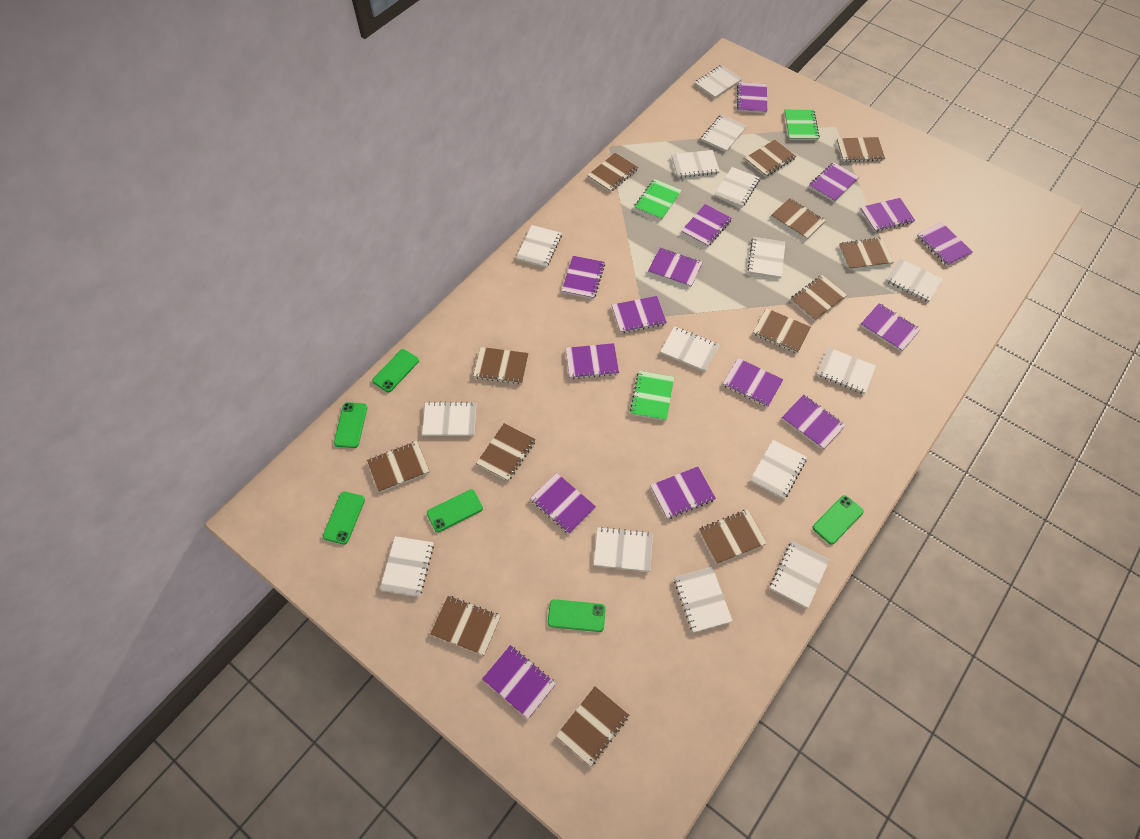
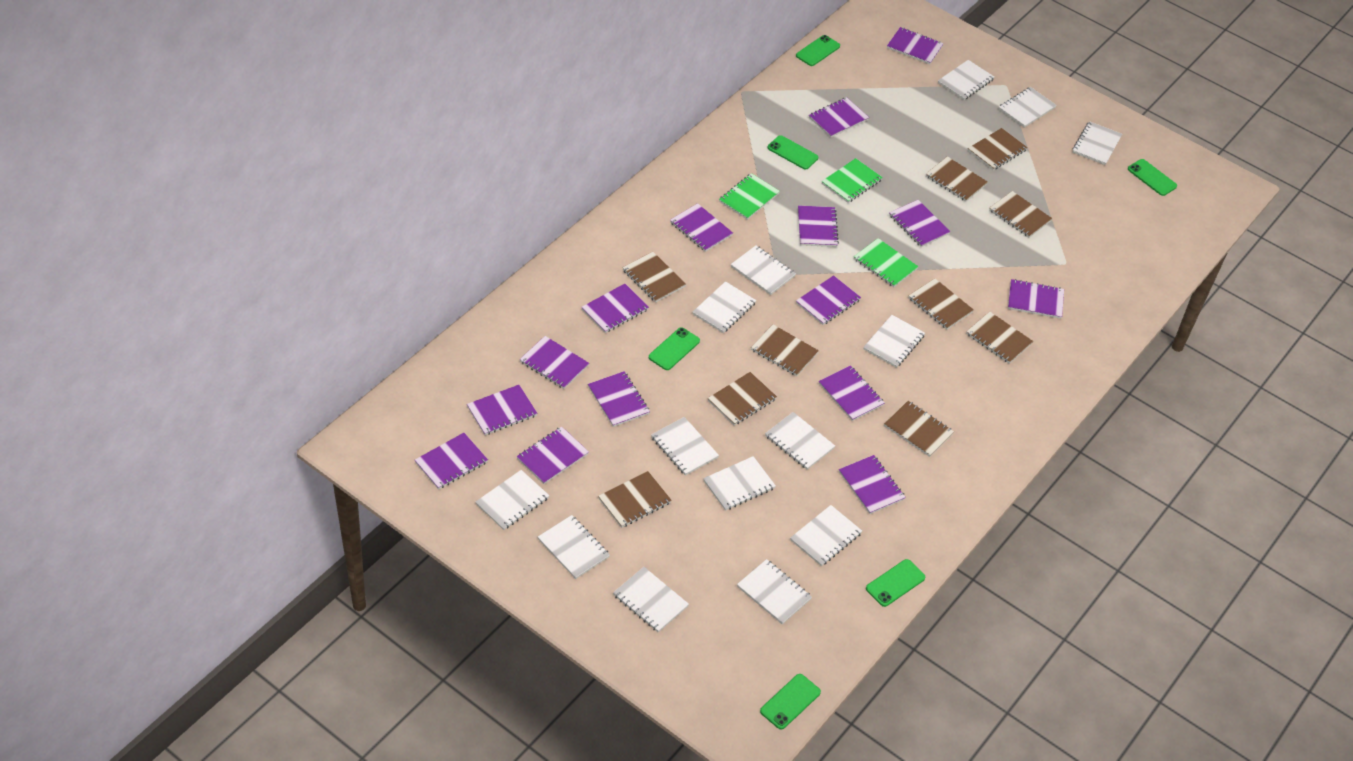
brown notebook: 13 -> 10
white notebook: 15 -> 14

